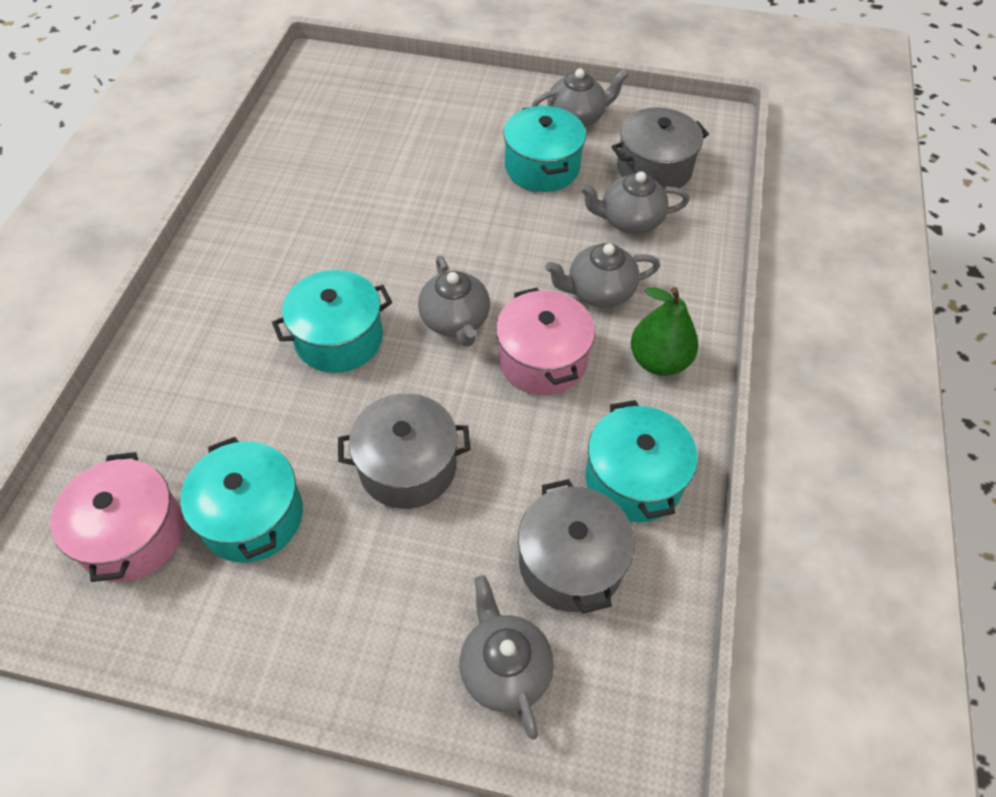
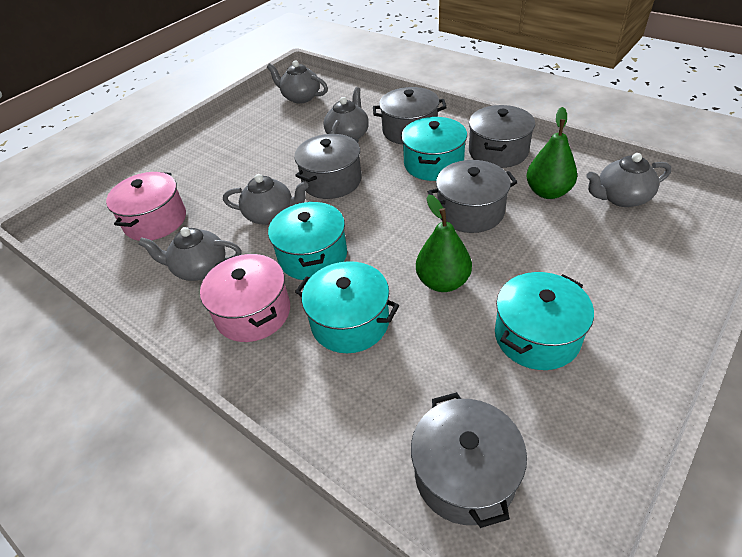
green pear: 1 -> 2
grey pot: 3 -> 5

